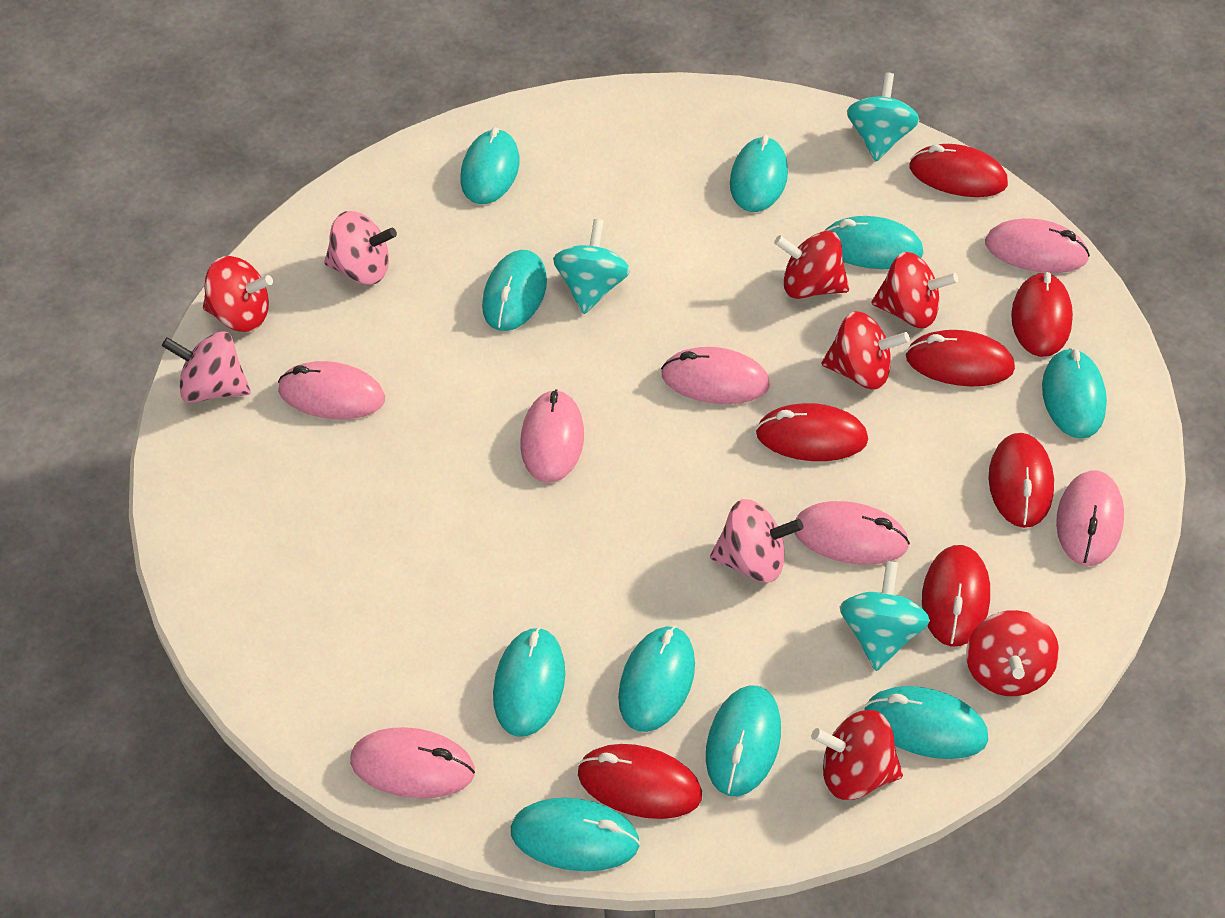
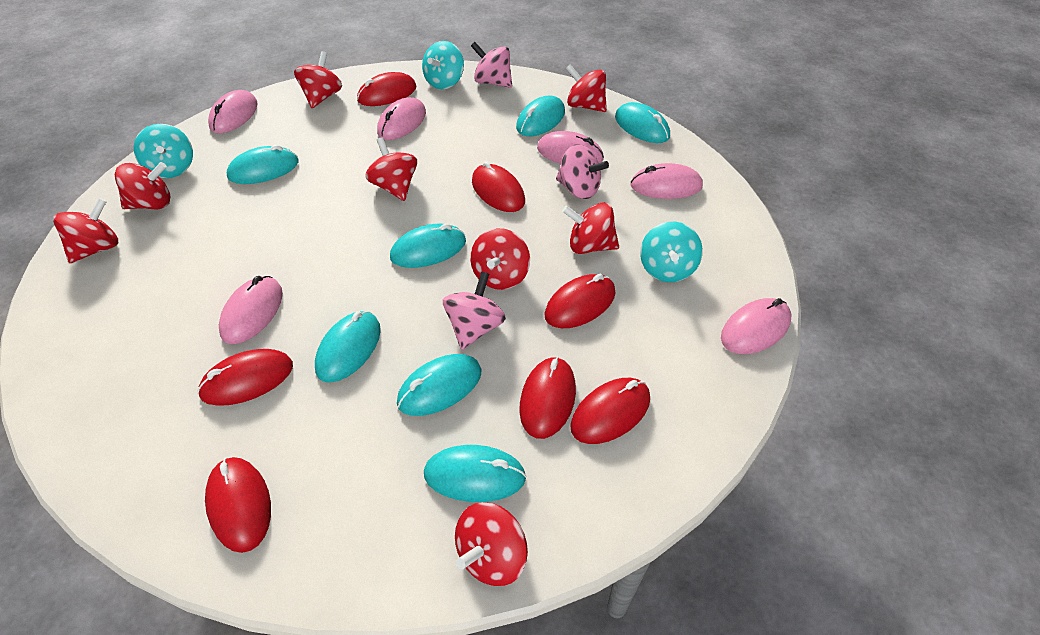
pink mouse: 7 -> 6
red spinning top: 6 -> 8
turquoise mouse: 10 -> 7

